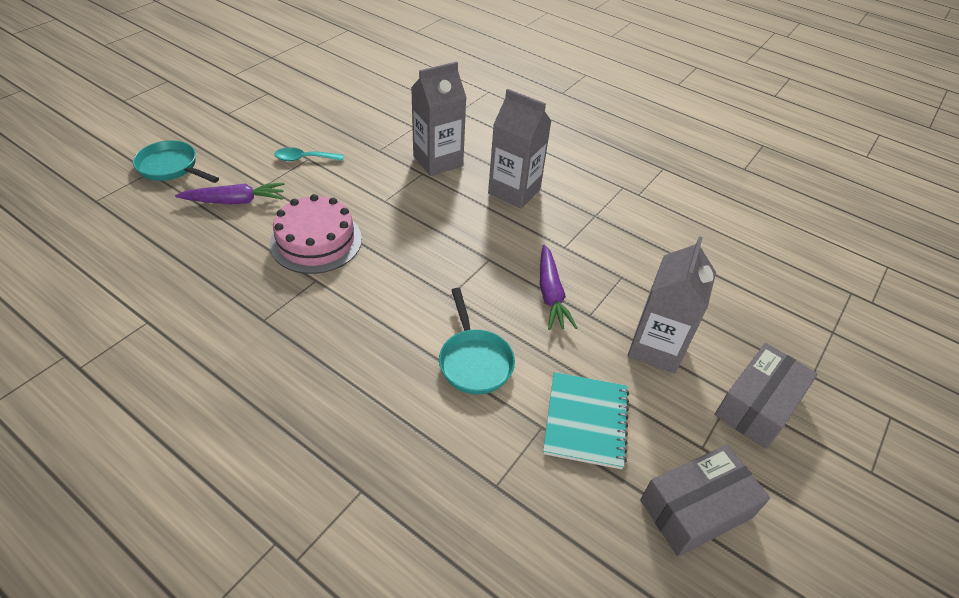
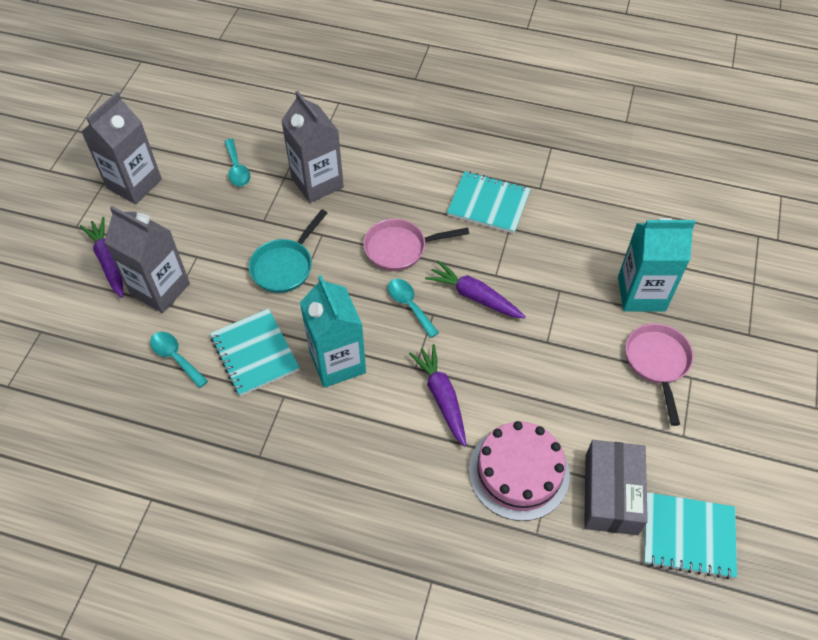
grey box: 2 -> 1
pink pan: 0 -> 2
purple carrot: 2 -> 3
turquoise carton: 0 -> 2
turquoise notebook: 1 -> 3
turquoise pan: 2 -> 1
turquoise spoon: 1 -> 3

